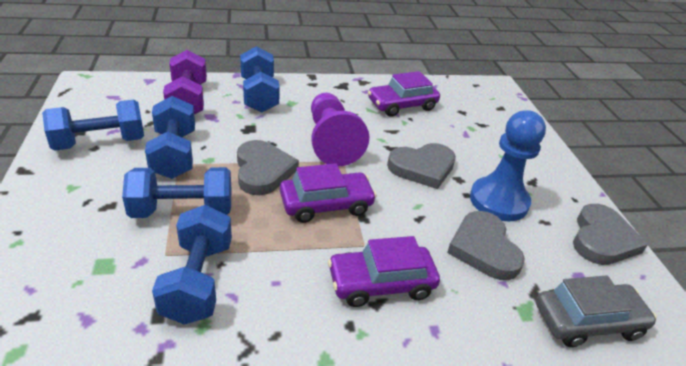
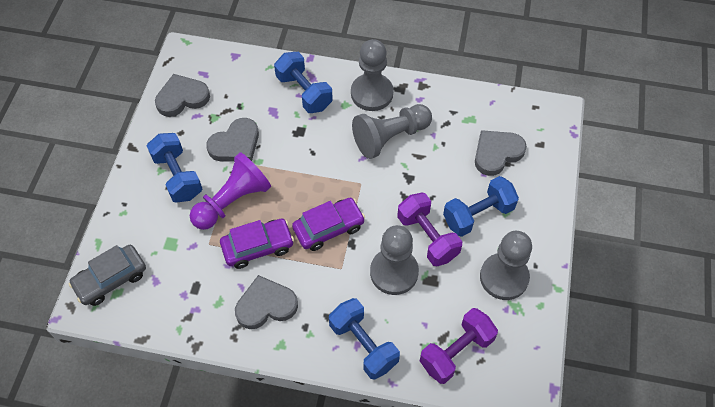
blue dumbbell: 5 -> 4
blue pawn: 1 -> 0
grey pawn: 0 -> 4
purple car: 3 -> 2
purple dumbbell: 1 -> 2

